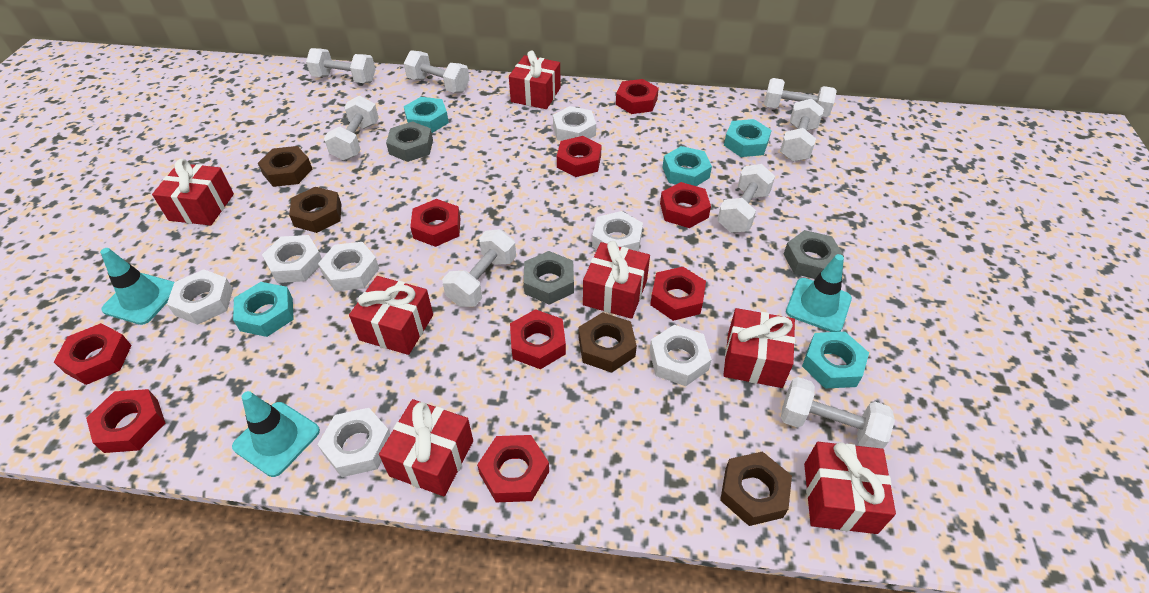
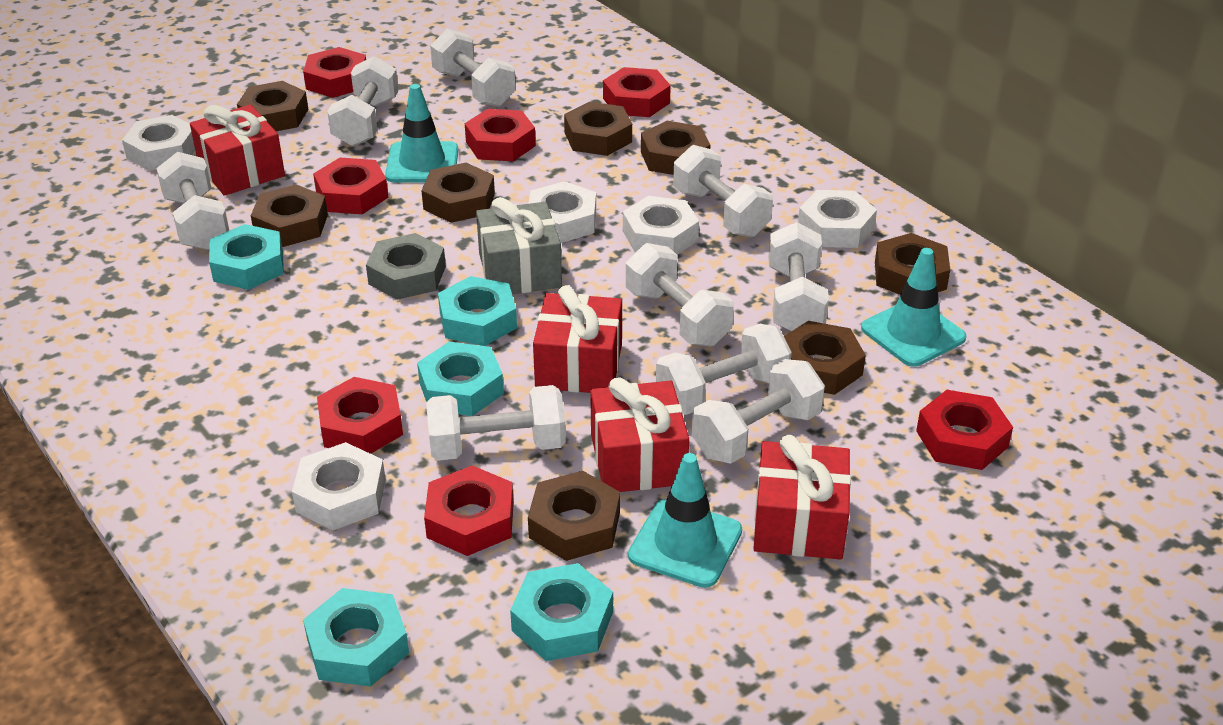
brown nut: 4 -> 8
grey gift: 0 -> 1
grey nut: 3 -> 1
red gift: 7 -> 4
red nut: 9 -> 7
white dumbbell: 8 -> 9
white nut: 7 -> 5

